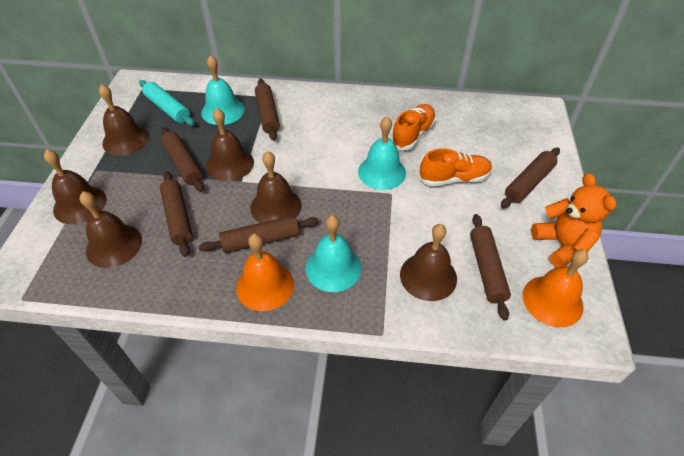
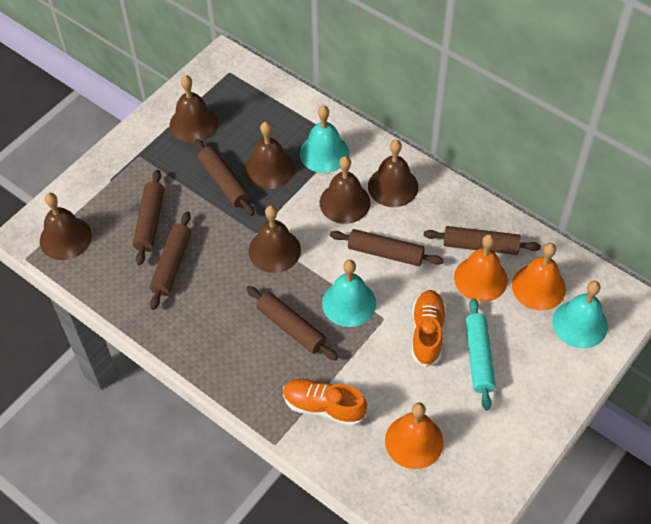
orange bell: 2 -> 3
orange teddy bear: 1 -> 0

